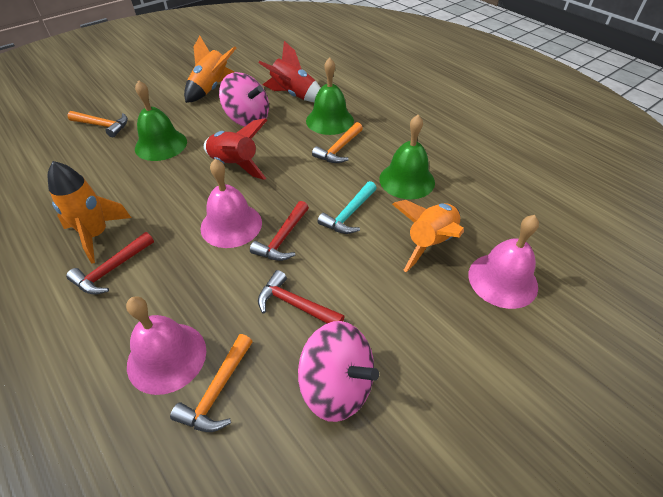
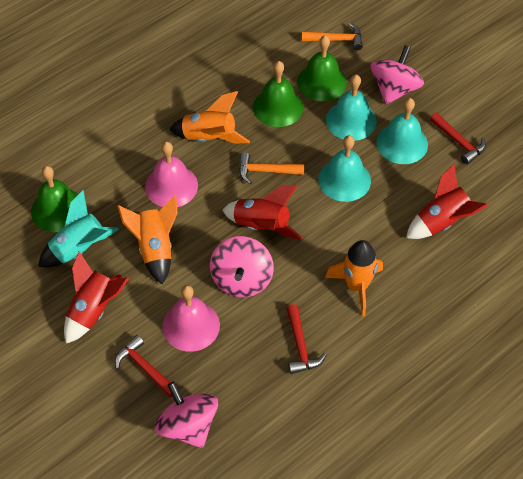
orange hammer: 3 -> 2
pink bell: 3 -> 2
pink spinning top: 2 -> 3
red rocket: 2 -> 3
turquoise bell: 0 -> 3
turquoise hammer: 1 -> 0
turquoise rocket: 0 -> 1

